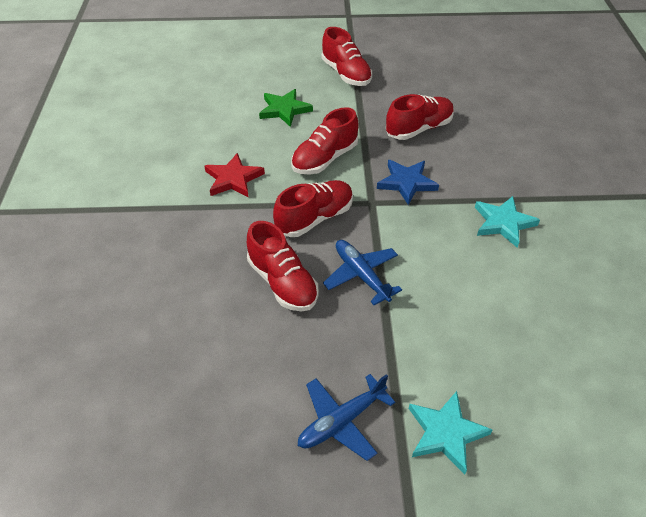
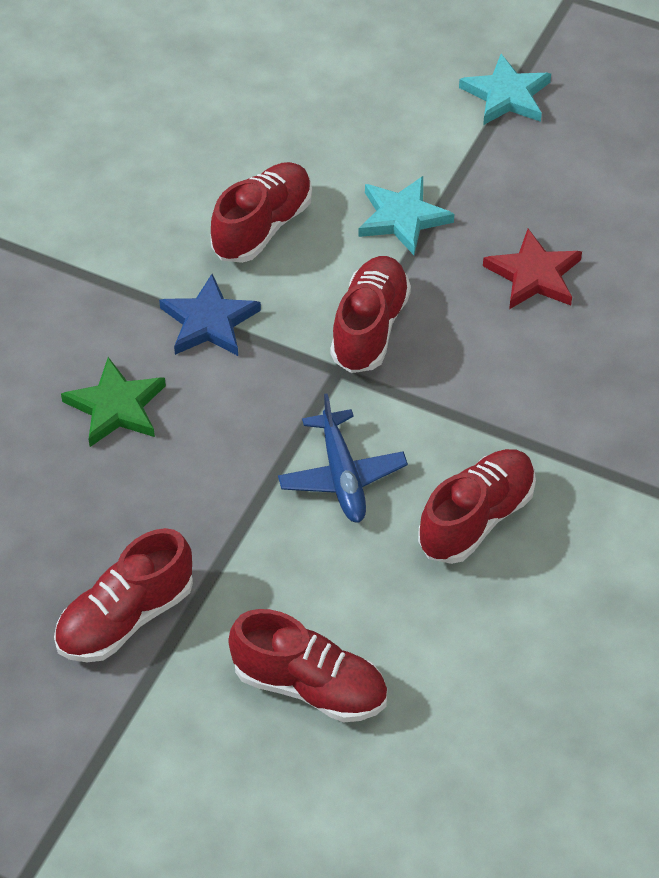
blue plane: 2 -> 1

